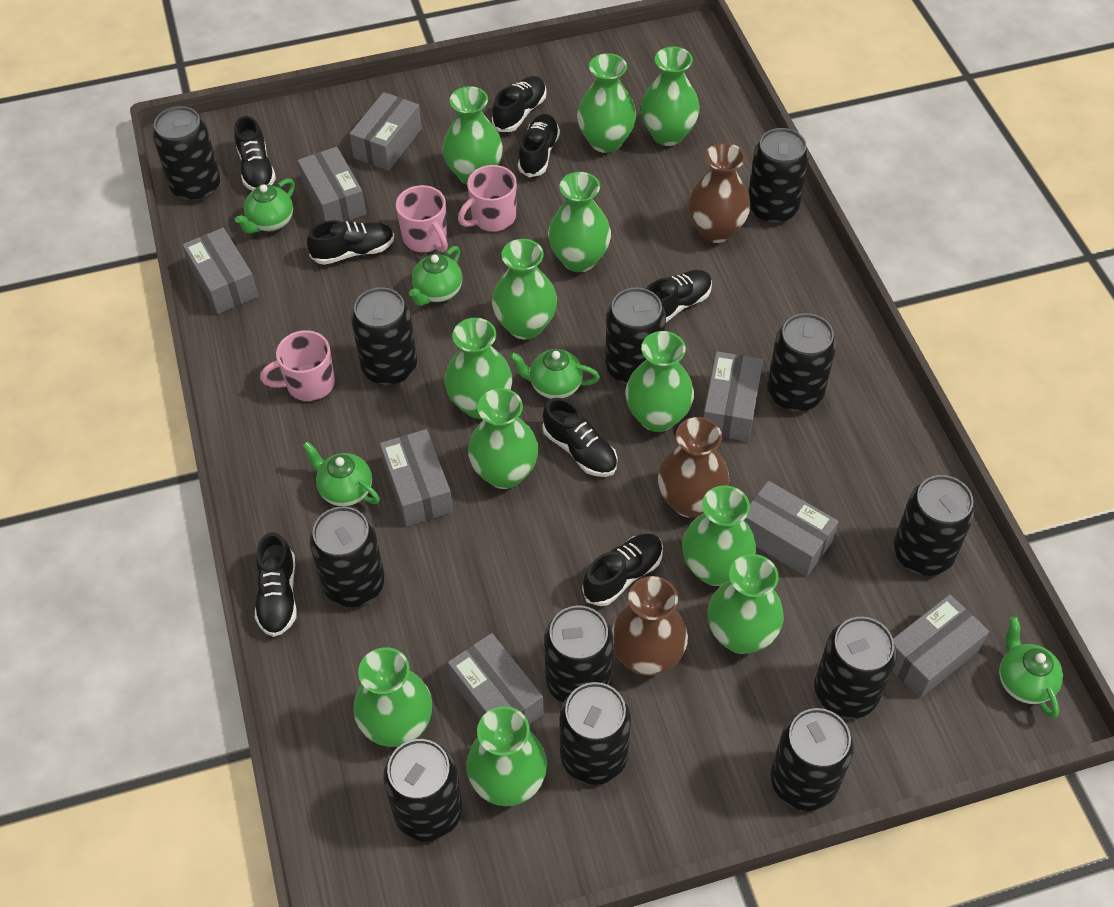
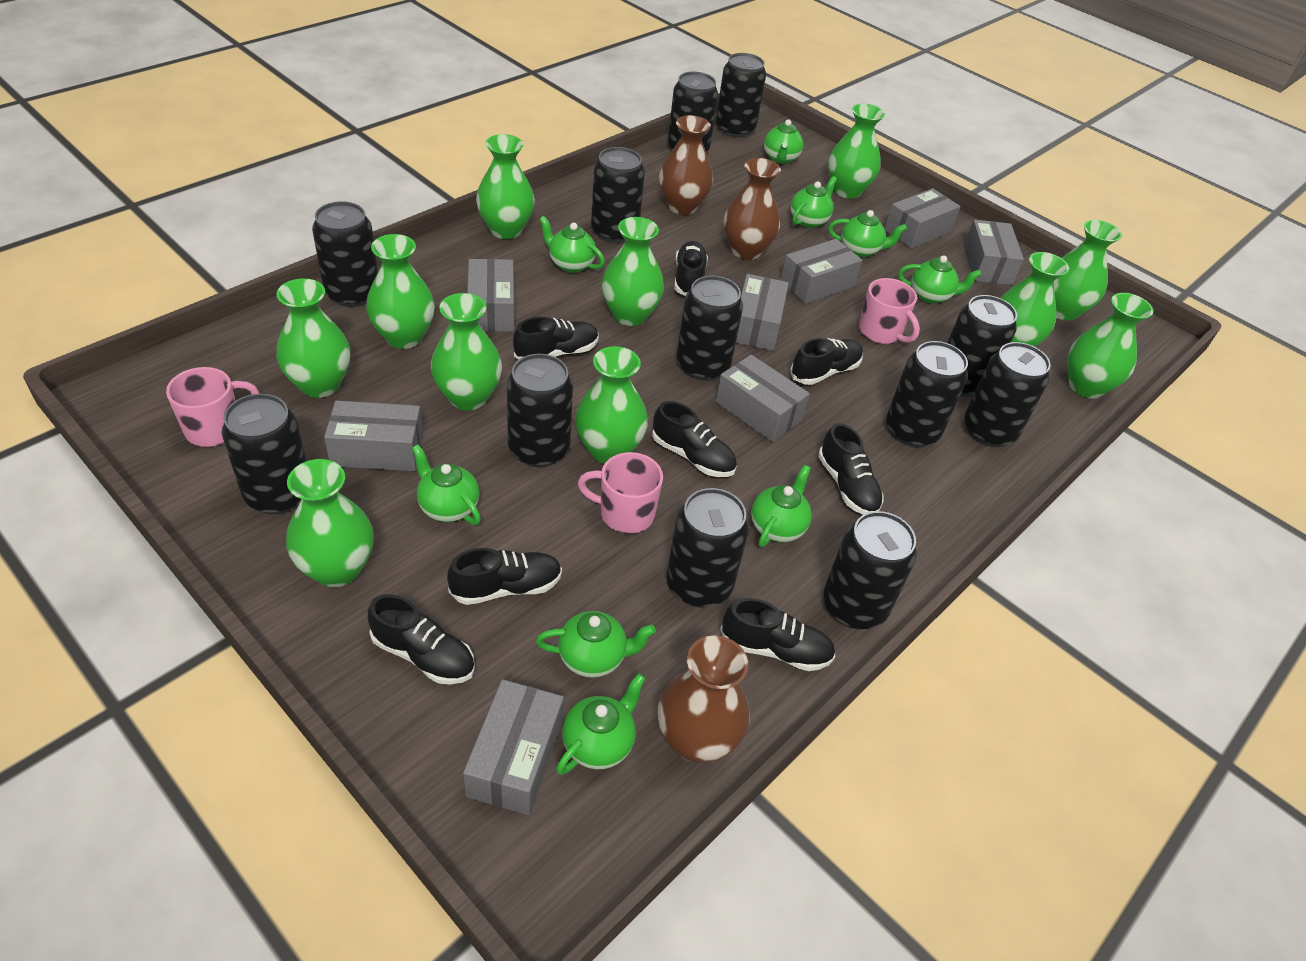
green teapot: 5 -> 9
green vase: 12 -> 11

